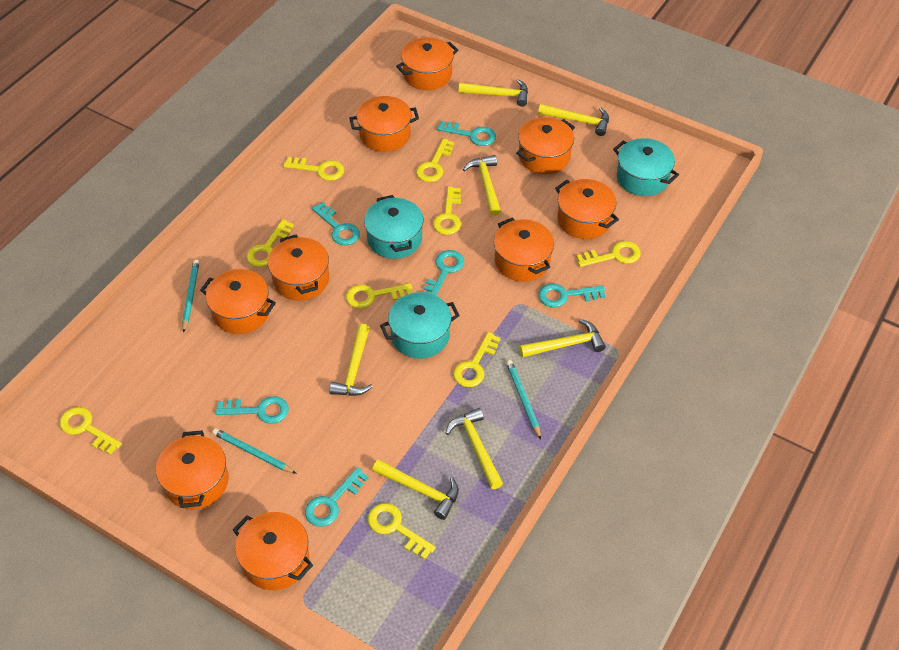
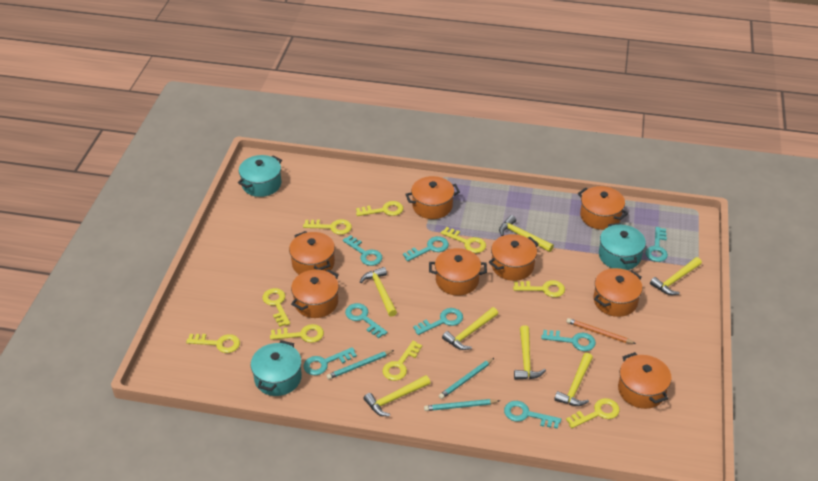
orange pencil: 0 -> 1
orange pot: 9 -> 8
turquoise key: 6 -> 8

